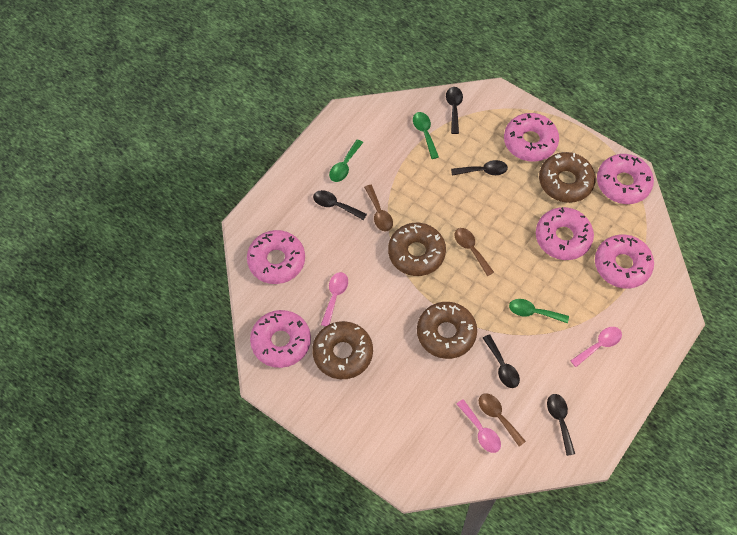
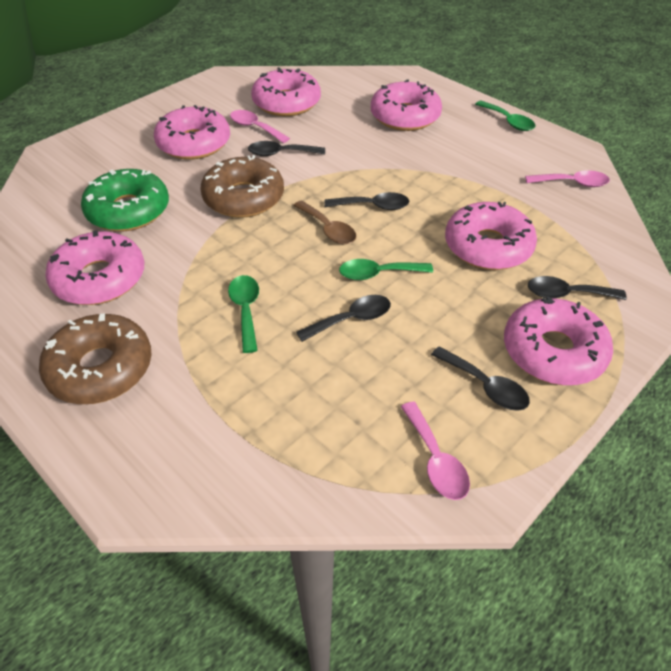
brown donut: 4 -> 2
brown spoon: 3 -> 1
green donut: 0 -> 1

